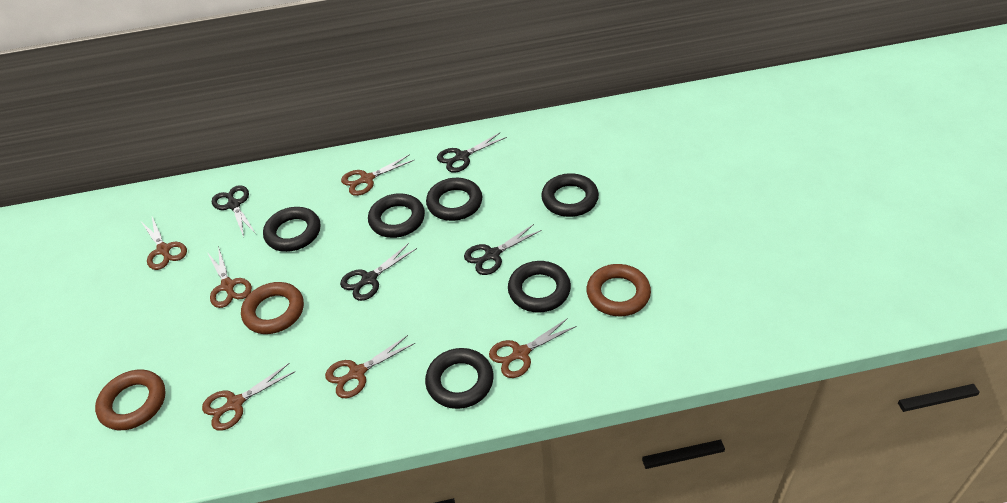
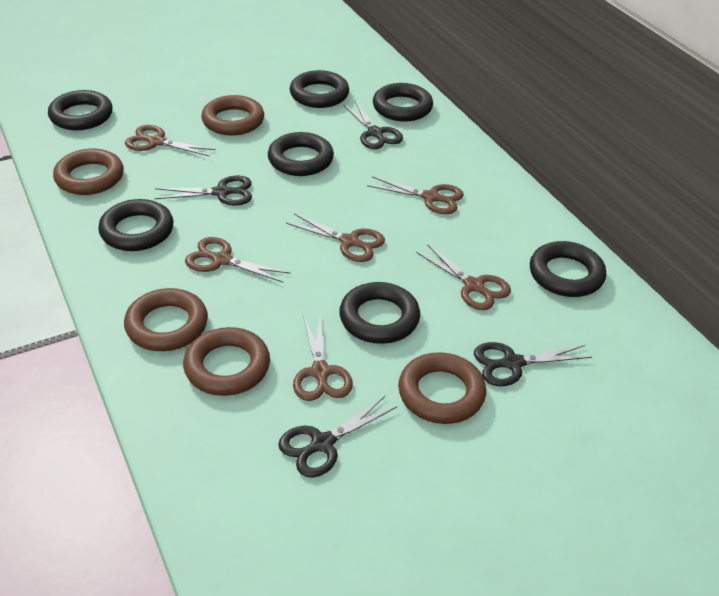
black ring: 6 -> 7
brown ring: 3 -> 5

